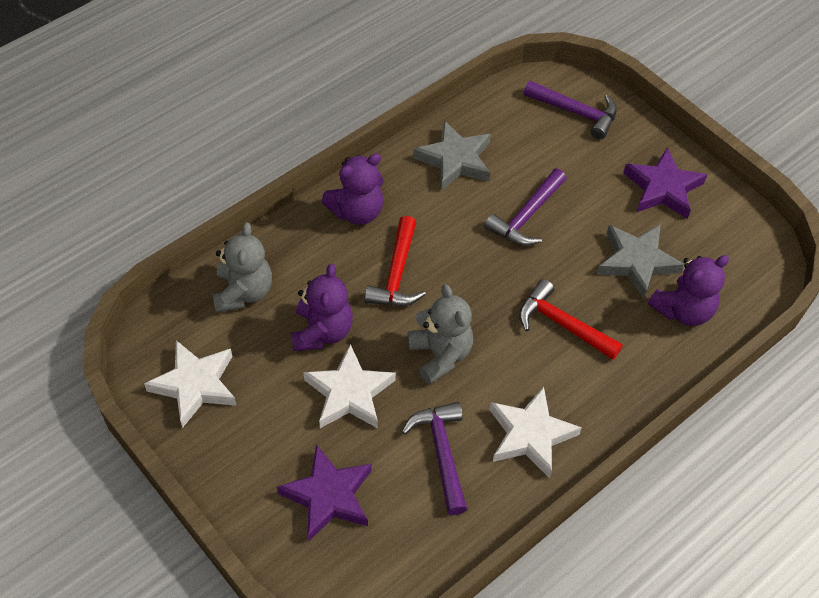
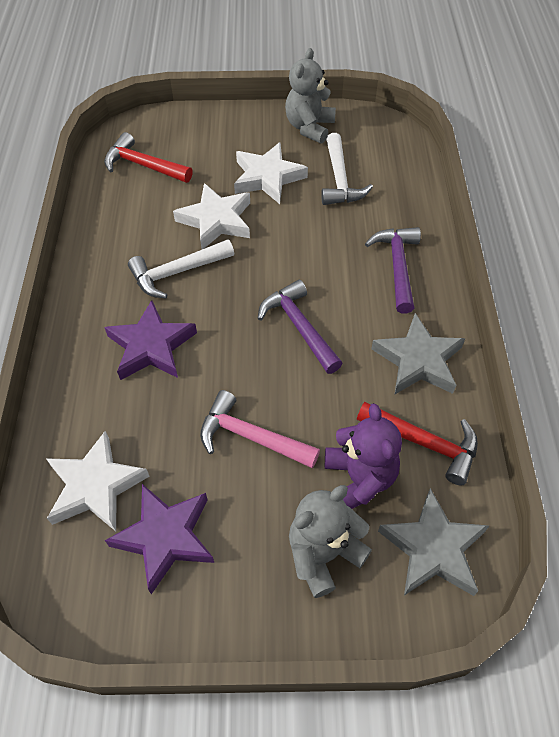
pink hammer: 0 -> 1
purple hammer: 3 -> 2
purple teddy bear: 3 -> 1
white hammer: 0 -> 2

